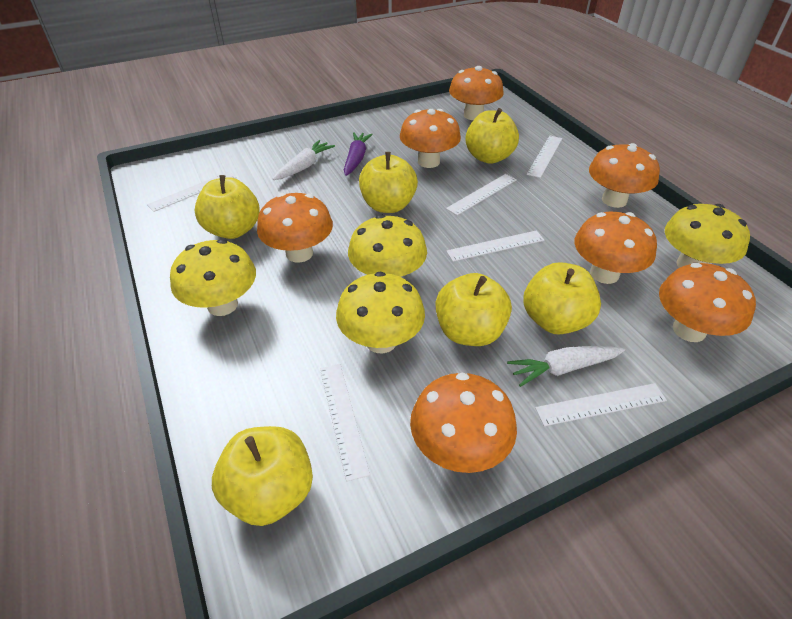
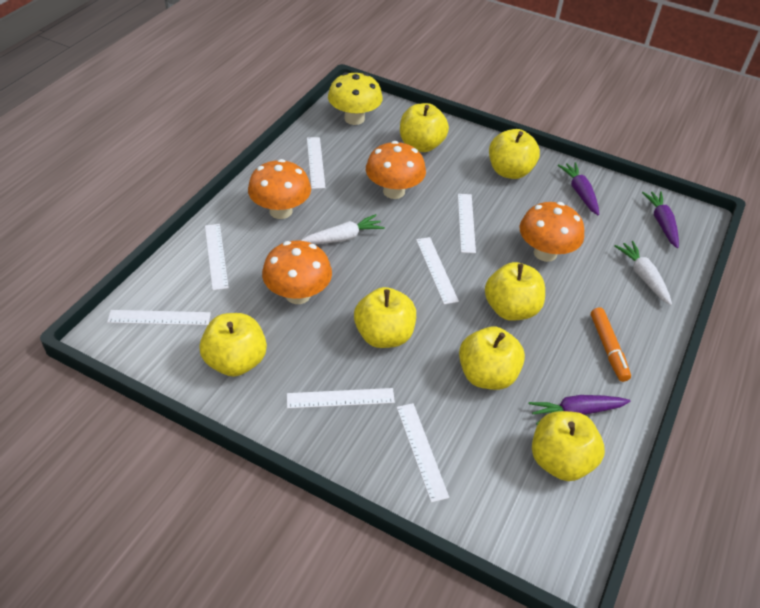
orange marker: 0 -> 1
orange mushroom: 7 -> 4
purple carrot: 1 -> 3
white ruler: 6 -> 7
yellow apple: 6 -> 7
yellow mushroom: 4 -> 1

